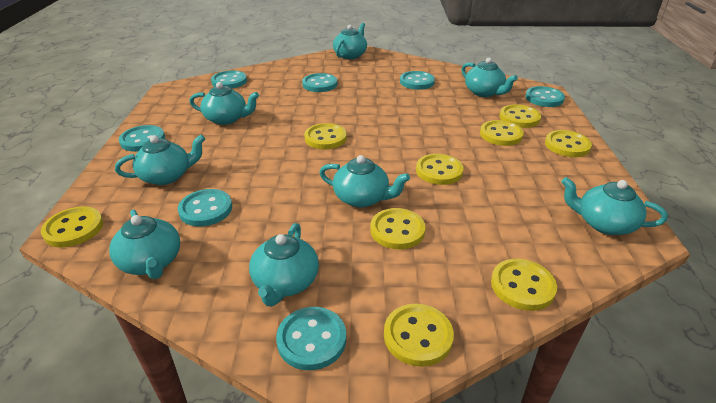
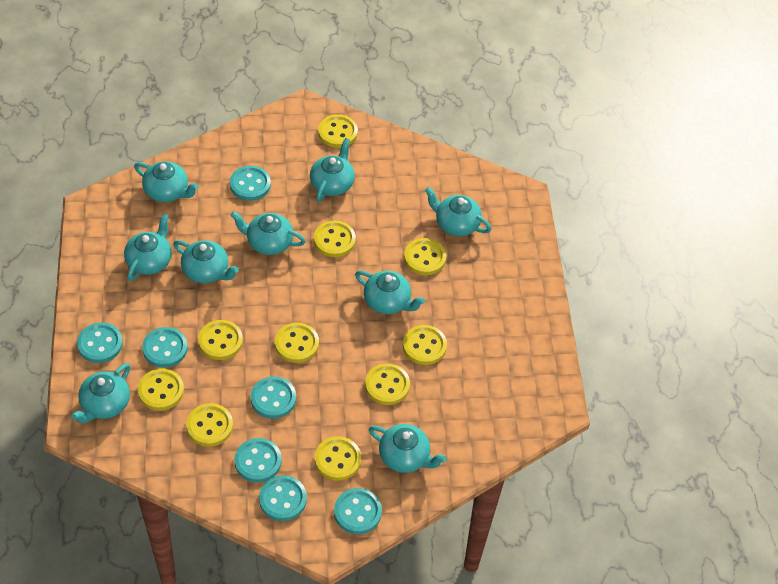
turquoise teapot: 8 -> 9
yellow button: 9 -> 10

